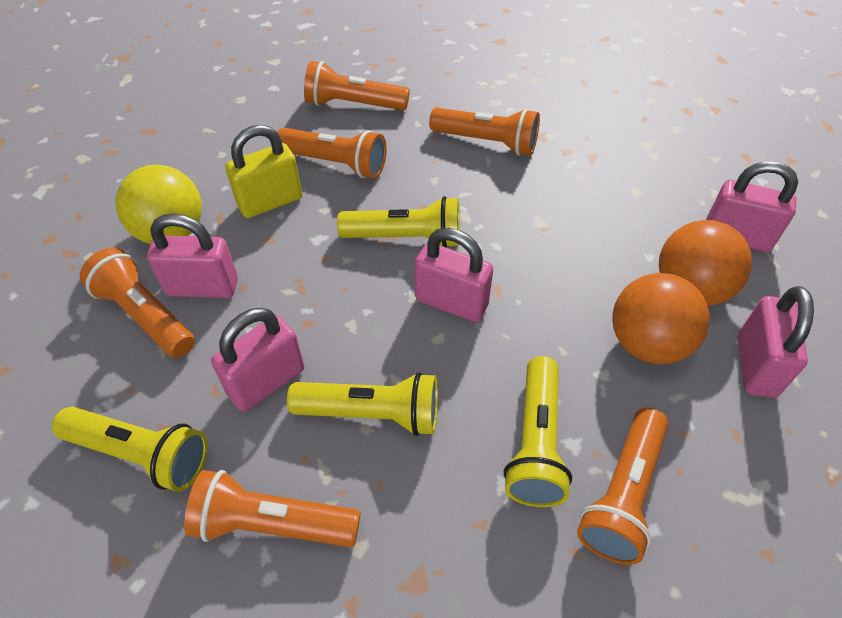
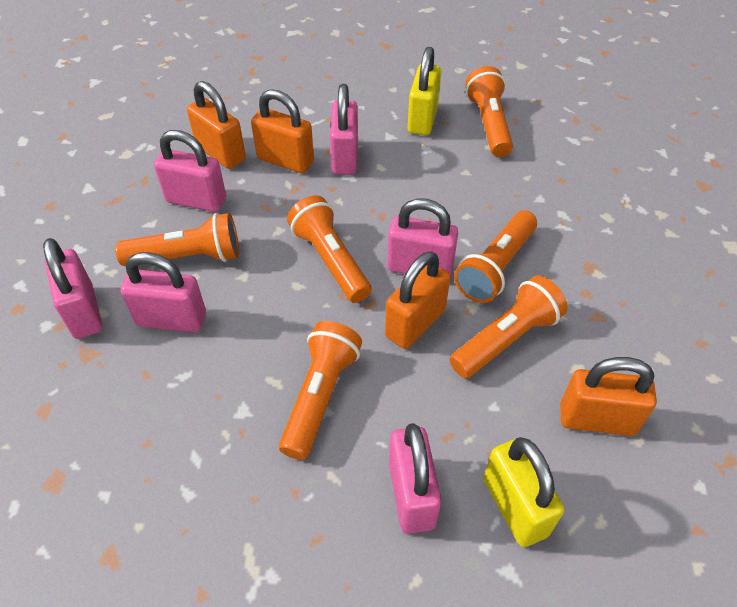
orange ball: 2 -> 0
orange padlock: 0 -> 4
pink padlock: 5 -> 6
yellow ball: 1 -> 0
yellow flashlight: 4 -> 0
yellow padlock: 1 -> 2

